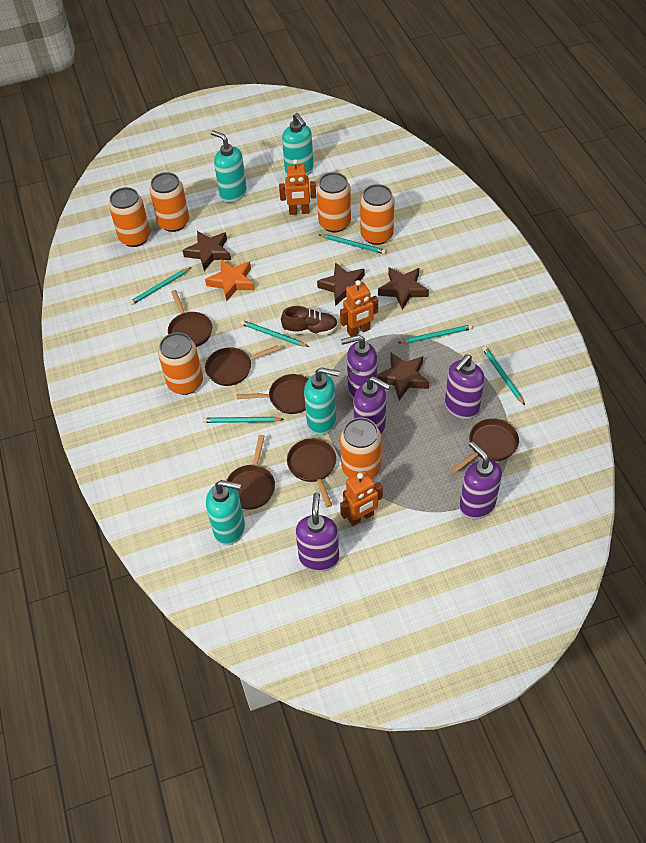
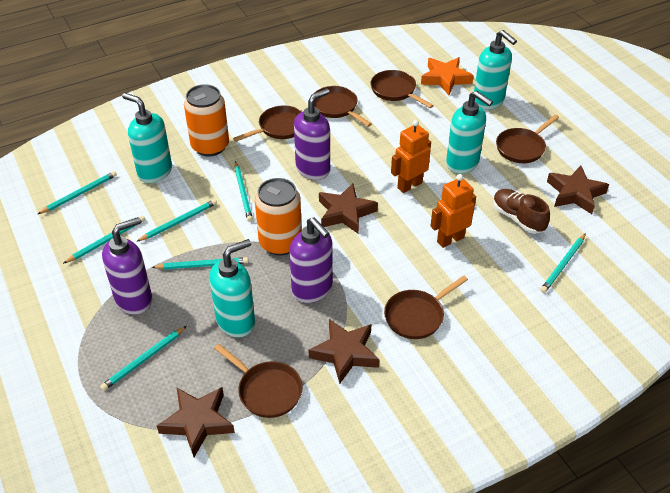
orange can: 6 -> 2
orange robot: 3 -> 2
purple soap dispenser: 5 -> 3
turquoise pencil: 6 -> 7

